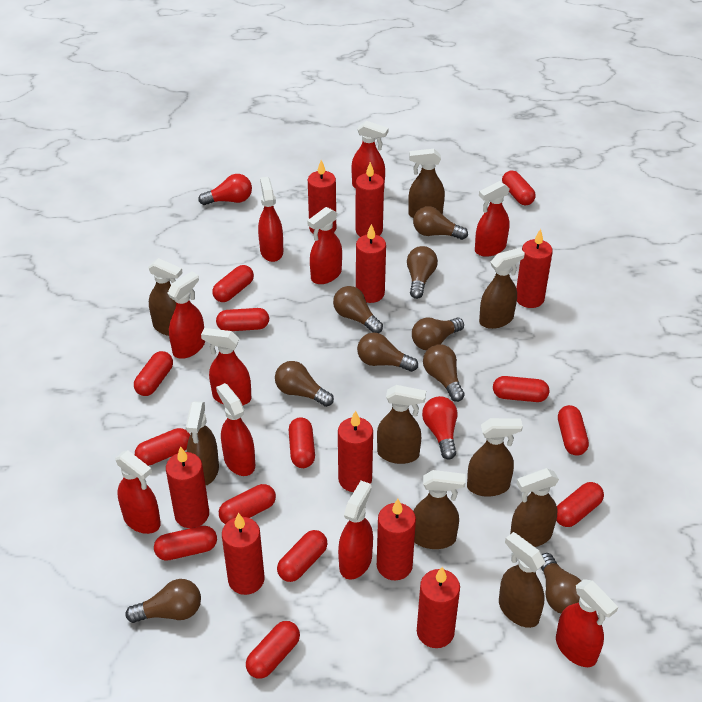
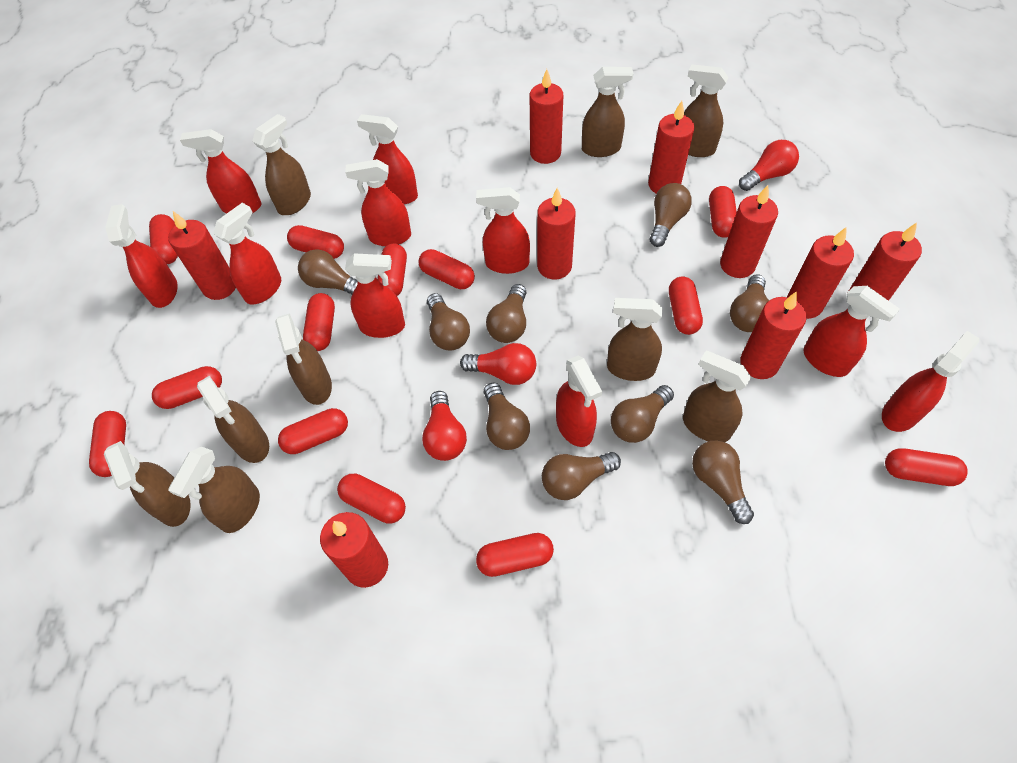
red light bulb: 2 -> 3

